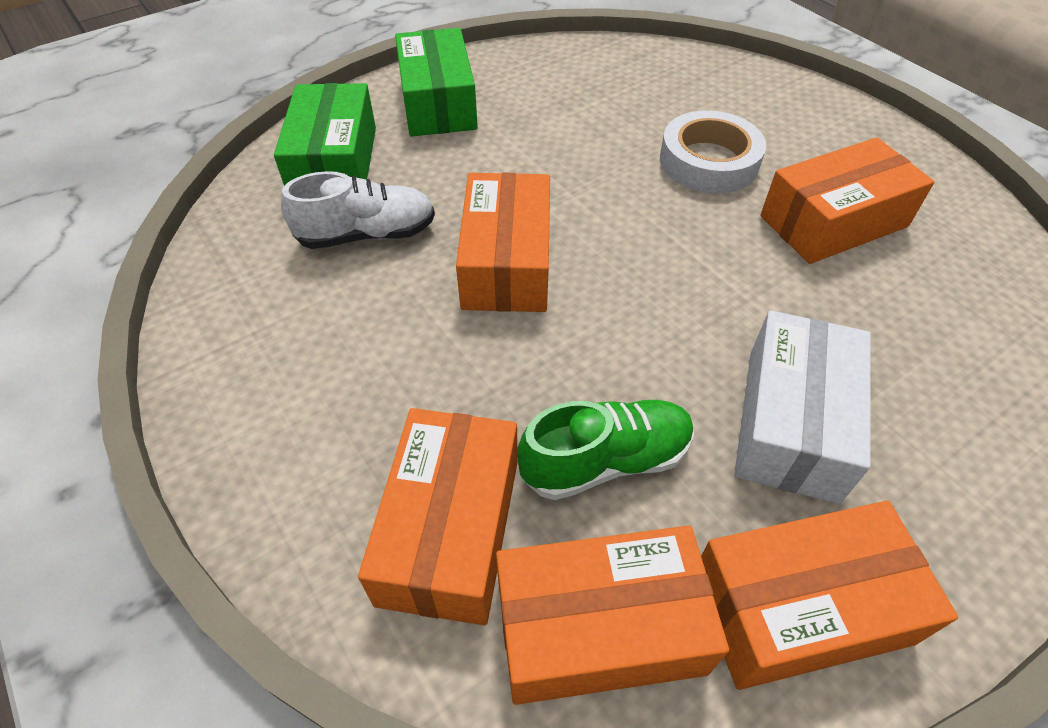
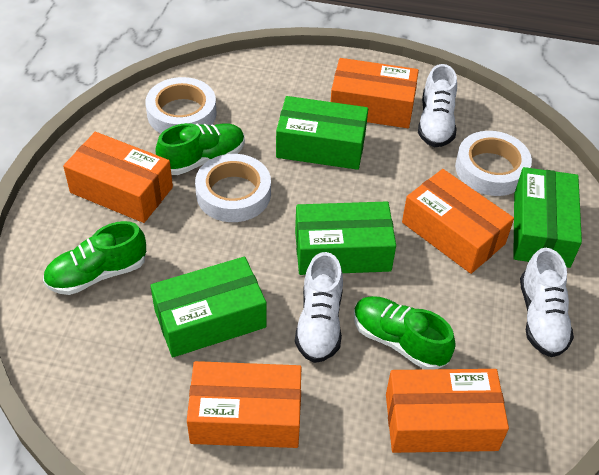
green box: 2 -> 4
green shoe: 1 -> 3
white box: 1 -> 0
white shoe: 1 -> 3
white tape: 1 -> 3

